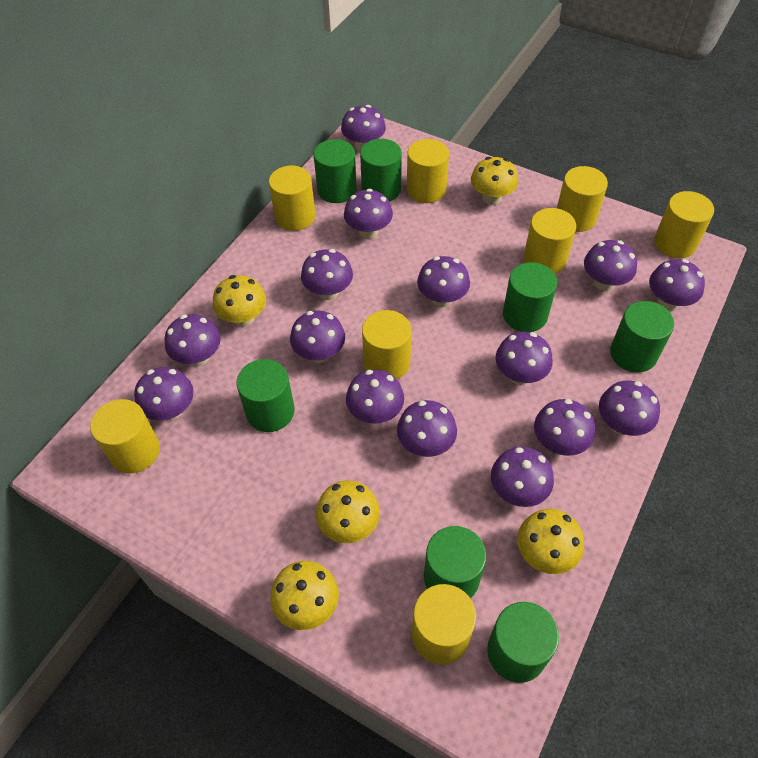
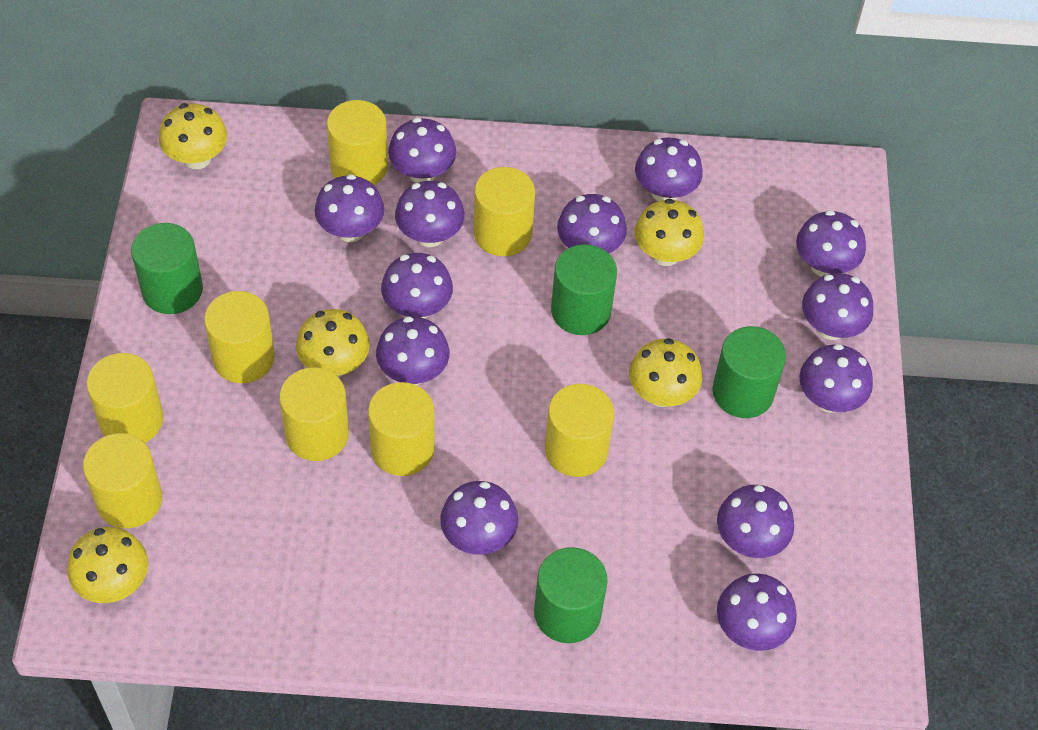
green cylinder: 7 -> 4
purple mushroom: 15 -> 13

